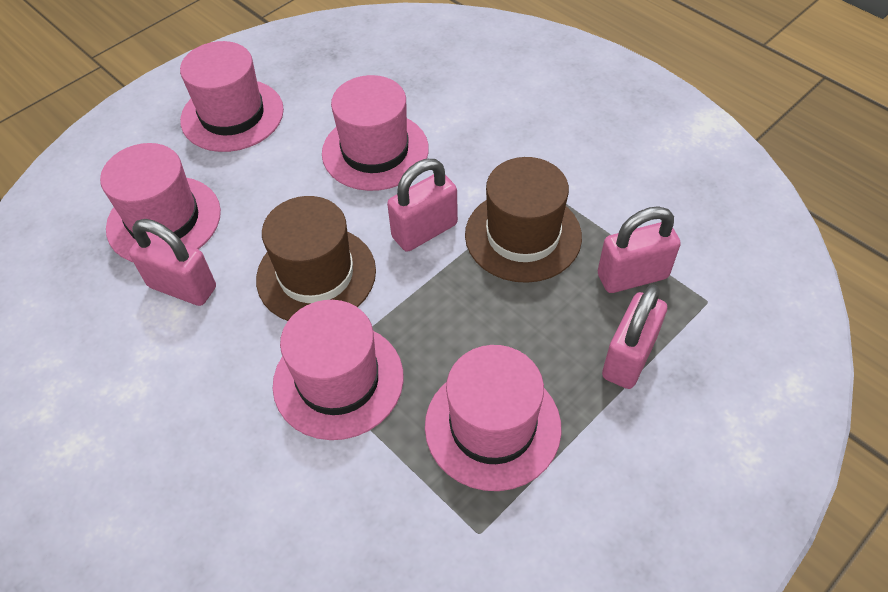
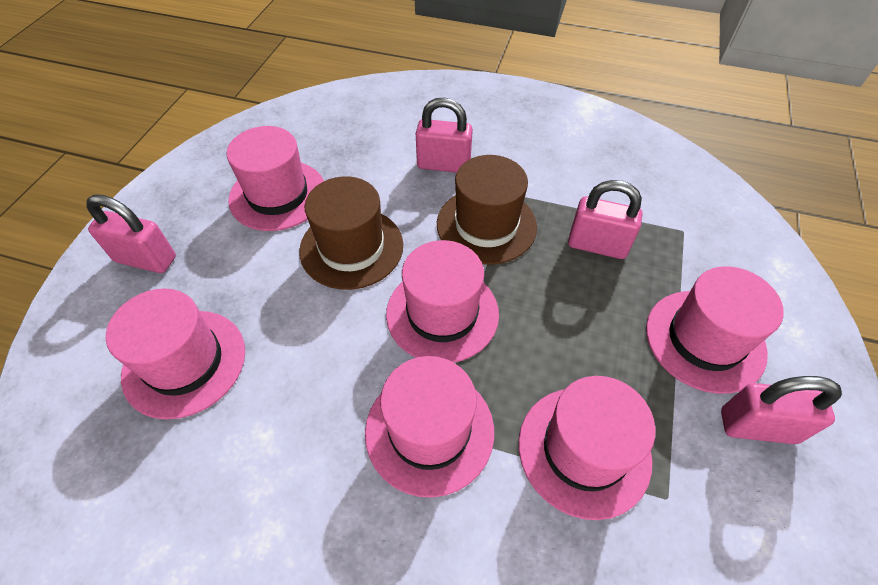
pink hat: 5 -> 6

